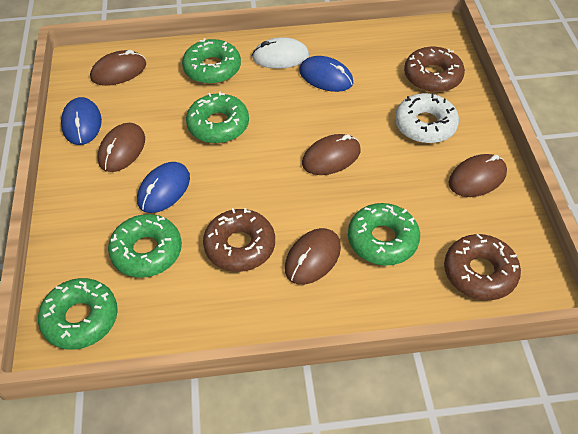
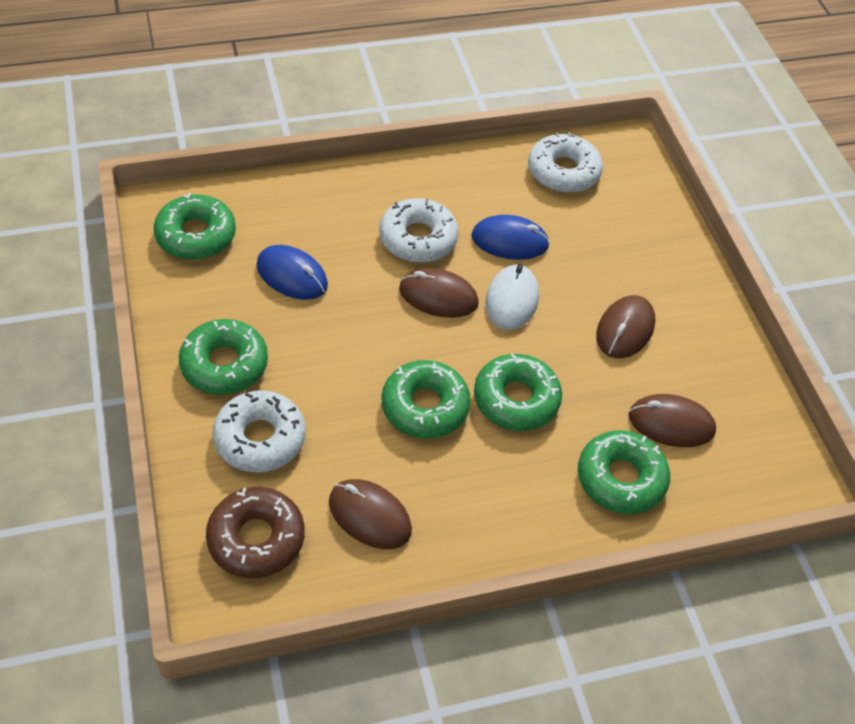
blue mouse: 3 -> 2
brown donut: 3 -> 1
brown mouse: 5 -> 4
white donut: 1 -> 3

